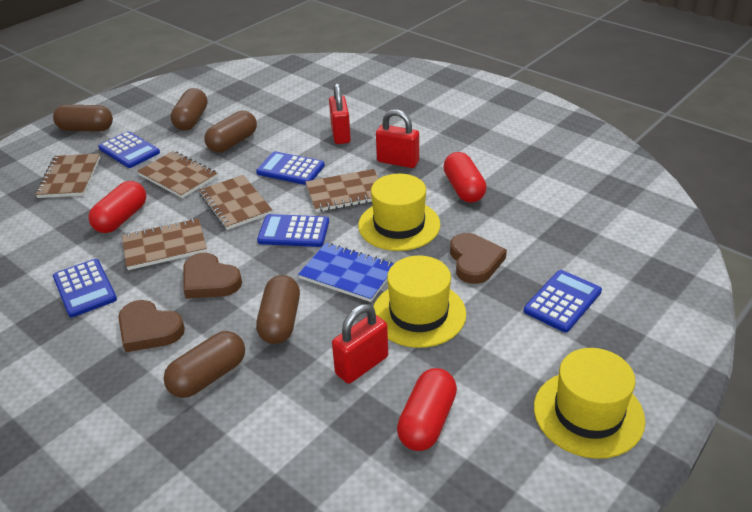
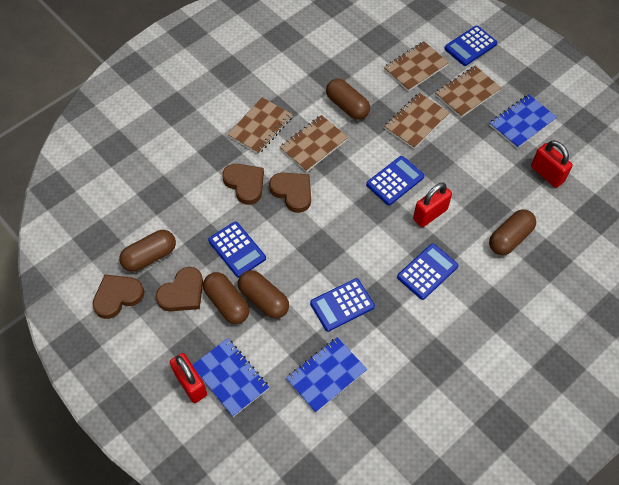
blue notebook: 1 -> 3
brown heart: 3 -> 4
red capsule: 3 -> 0
yellow hat: 3 -> 0

